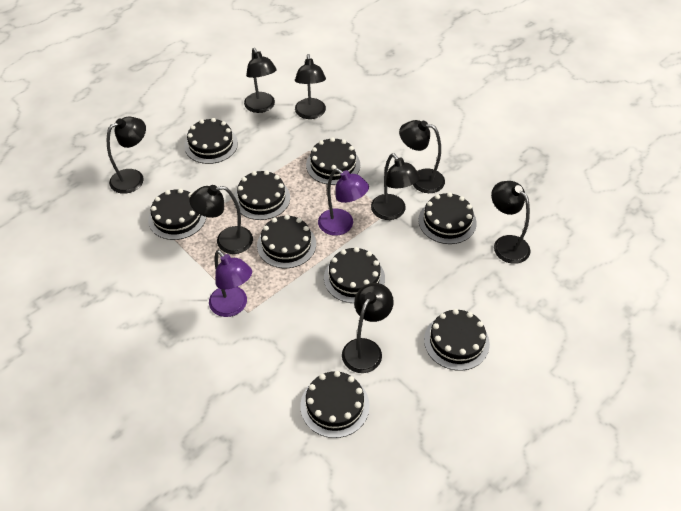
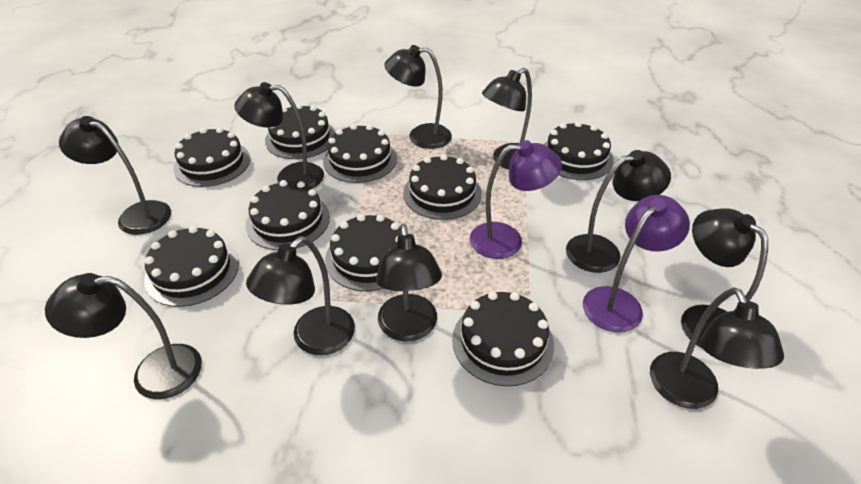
black lamp: 8 -> 10

